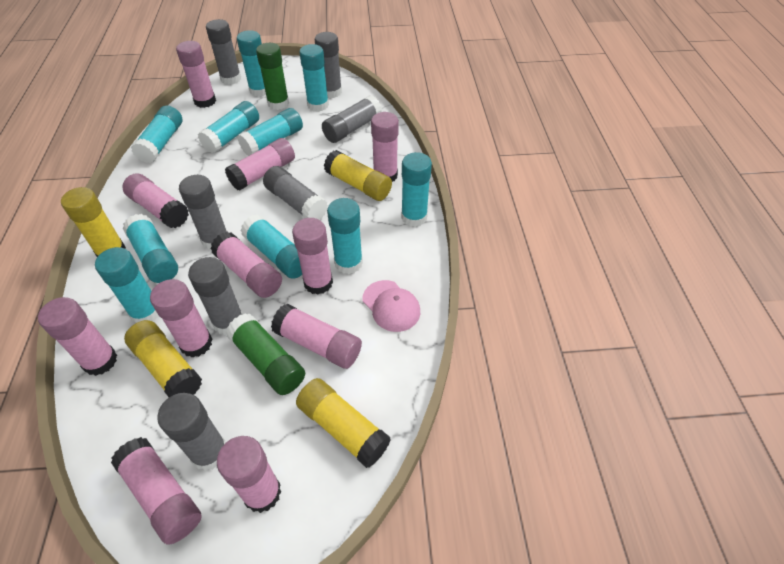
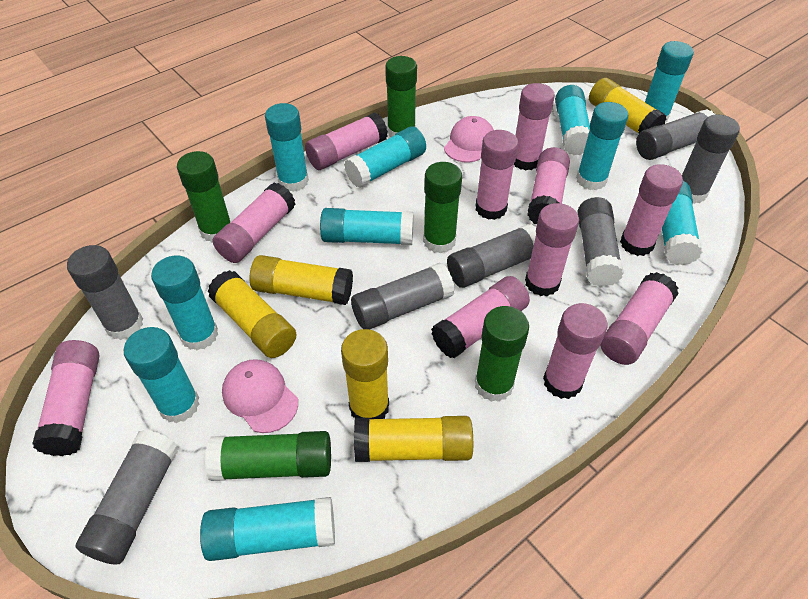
green glue stick: 2 -> 5
pink cap: 1 -> 2
yellow glue stick: 4 -> 5

